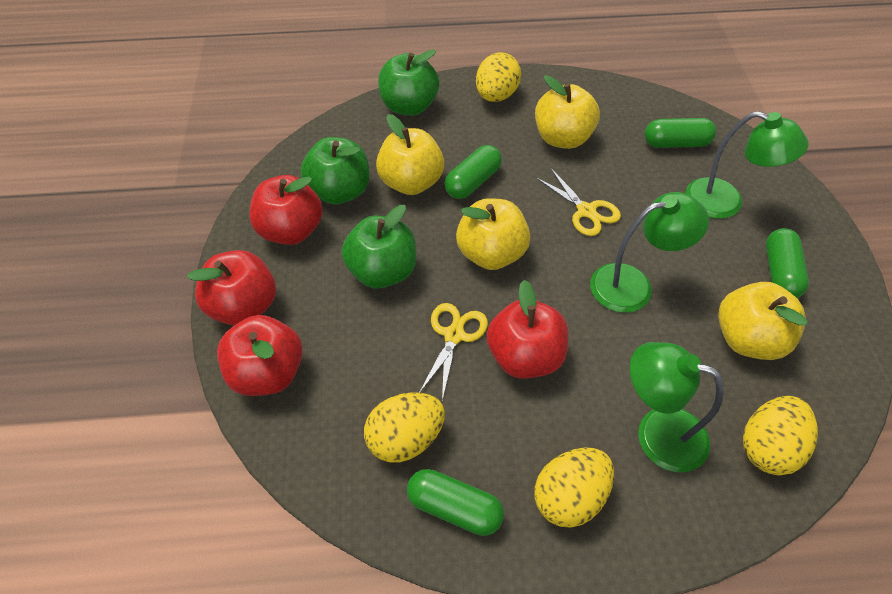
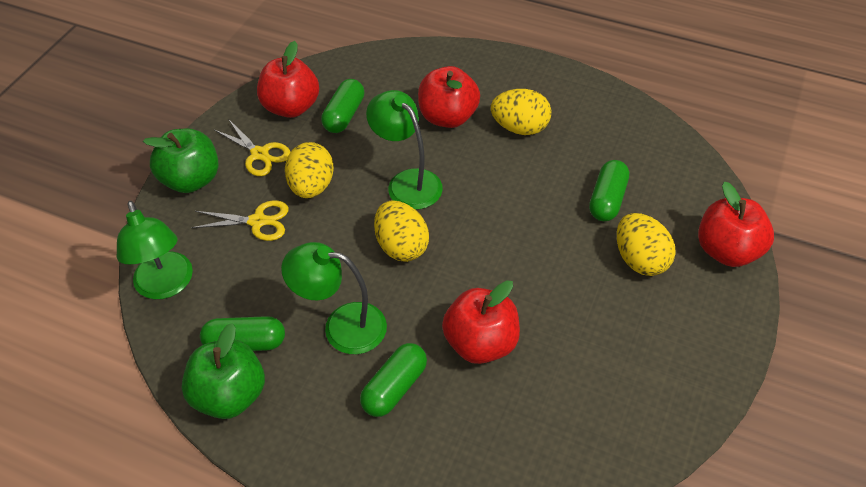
green apple: 3 -> 2
yellow apple: 4 -> 0

